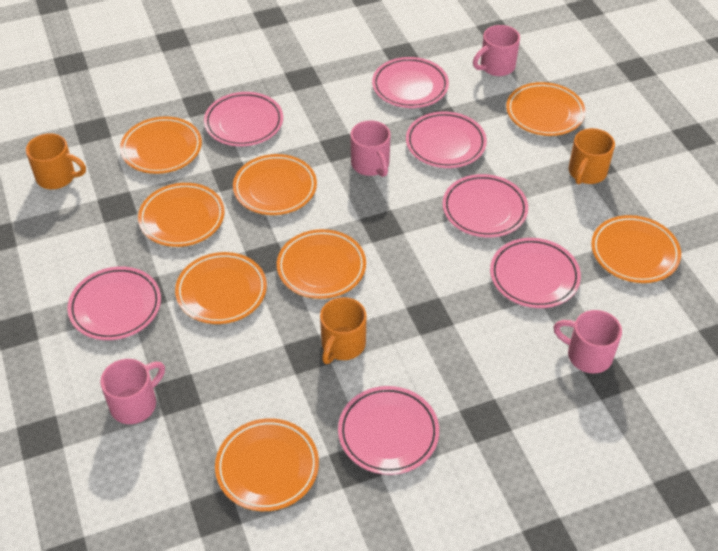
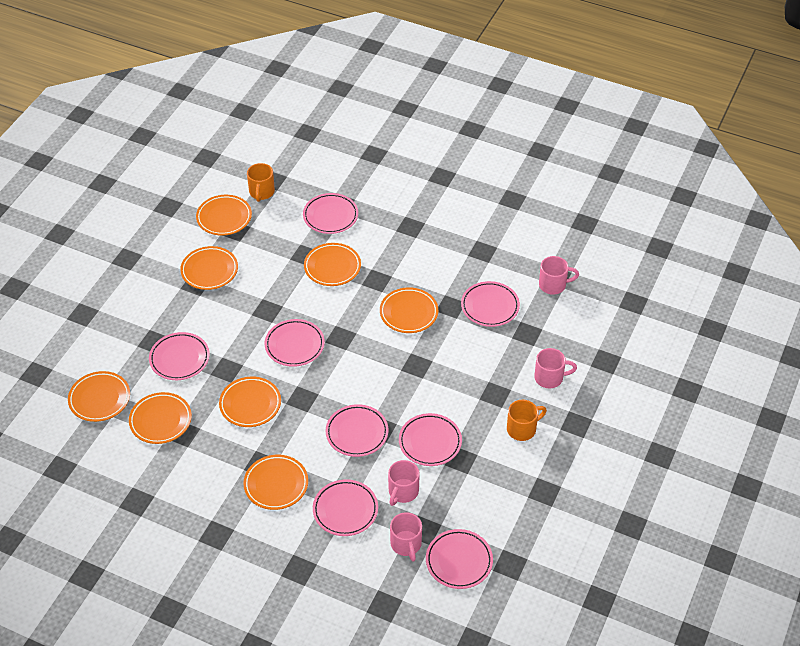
orange mug: 3 -> 2
pink plate: 7 -> 8

